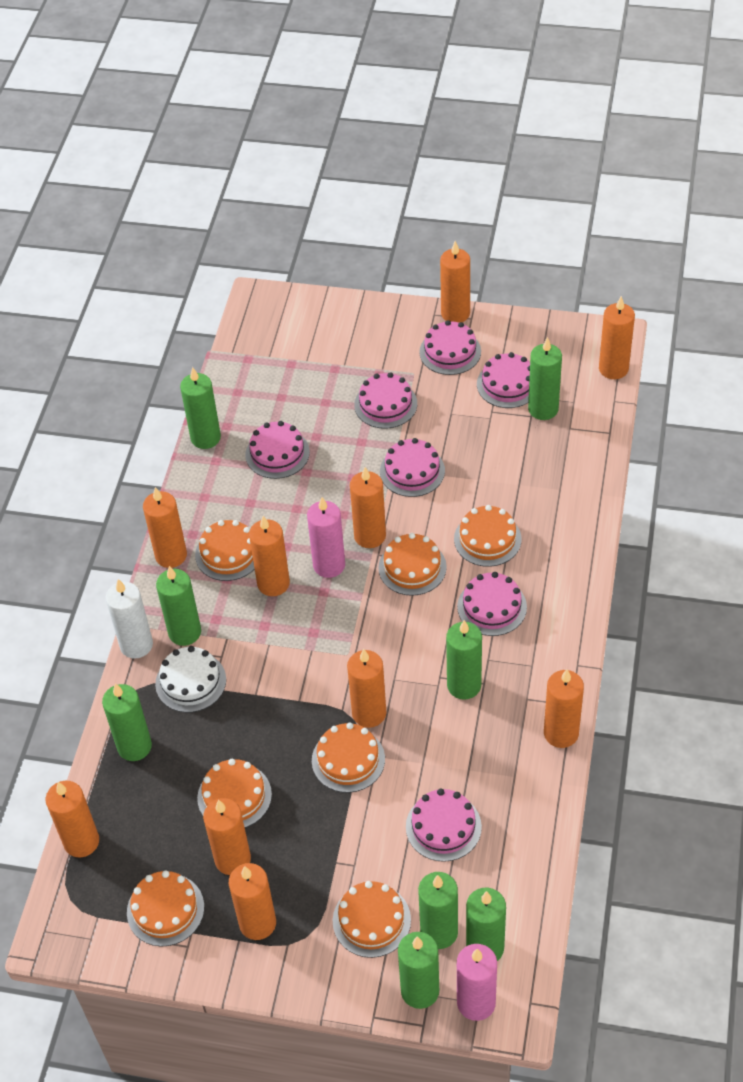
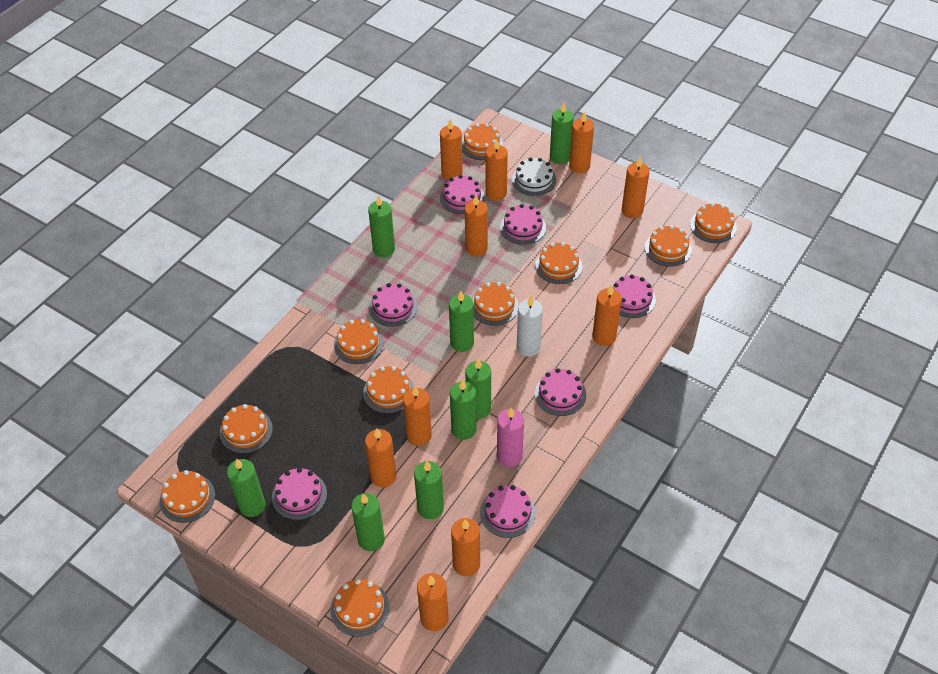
orange cake: 7 -> 10
pink candle: 2 -> 1

